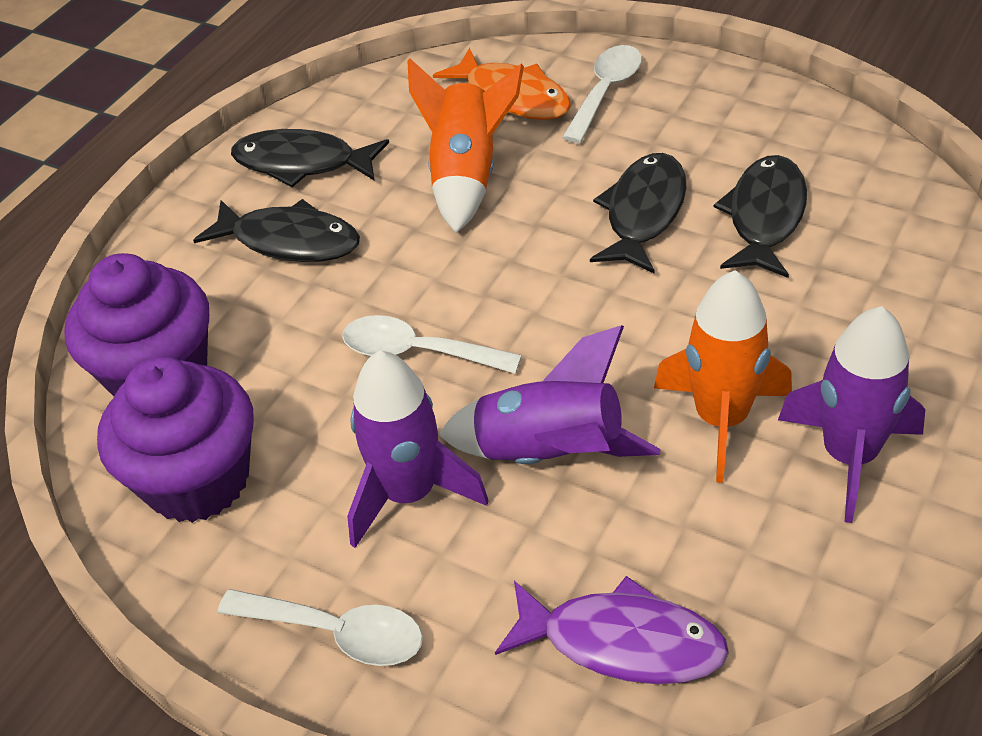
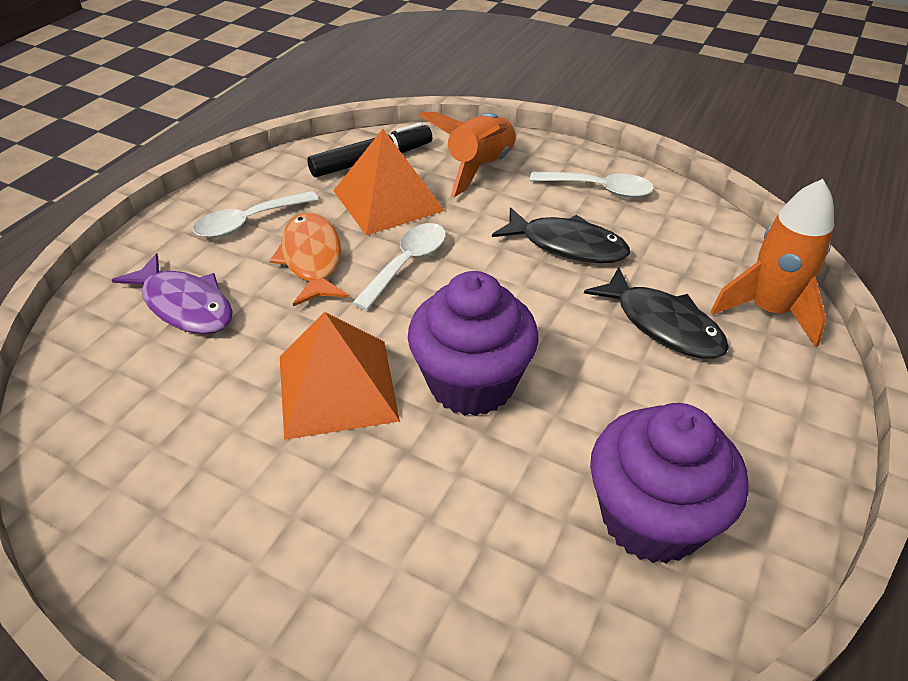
black fish: 4 -> 2
black marker: 0 -> 1
orange pyramid: 0 -> 2
purple rocket: 3 -> 0

